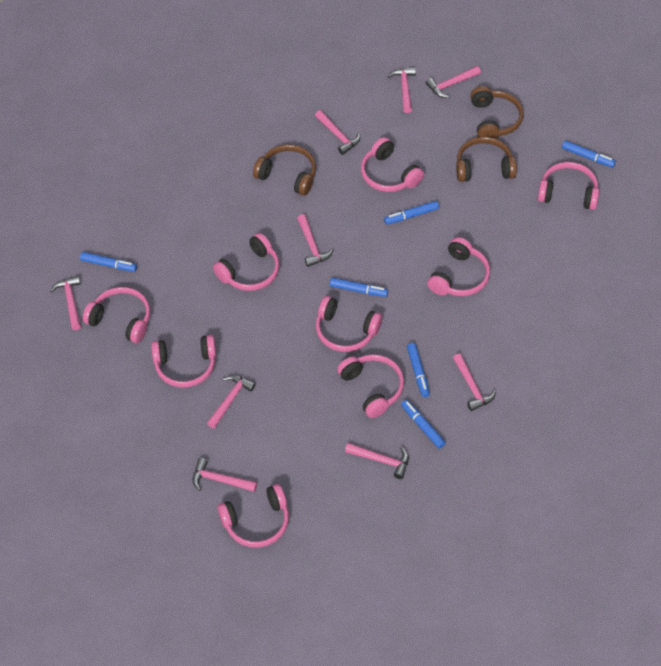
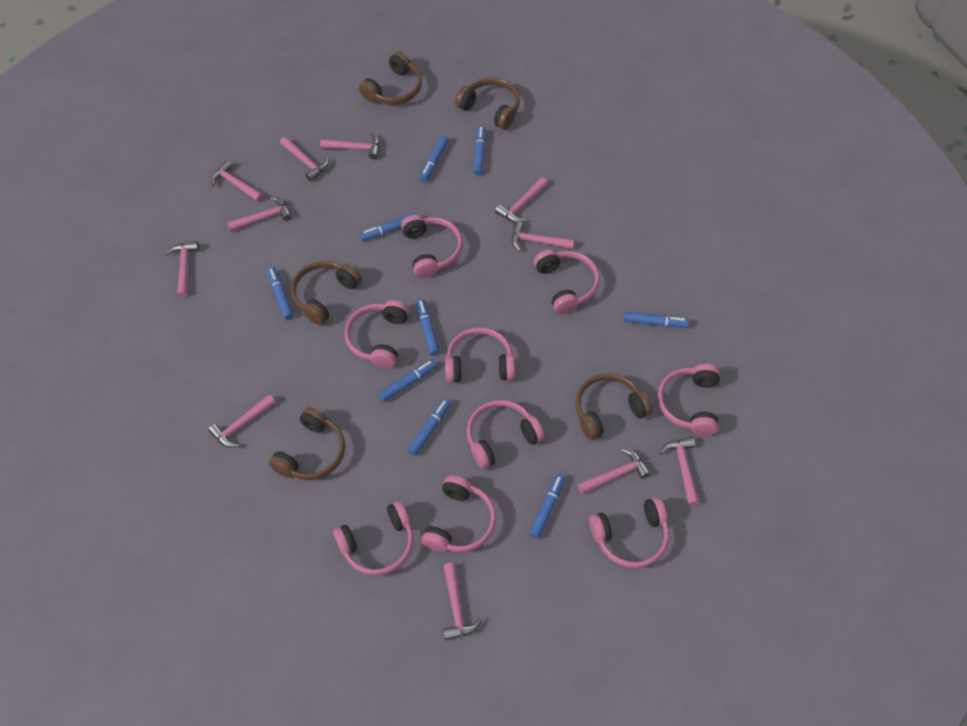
blue marker: 6 -> 9
brown headphones: 3 -> 5
pink hammer: 9 -> 11

